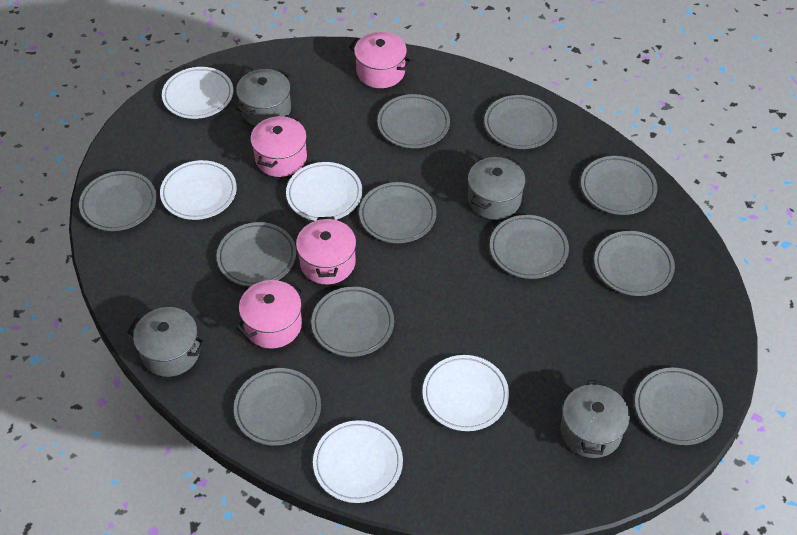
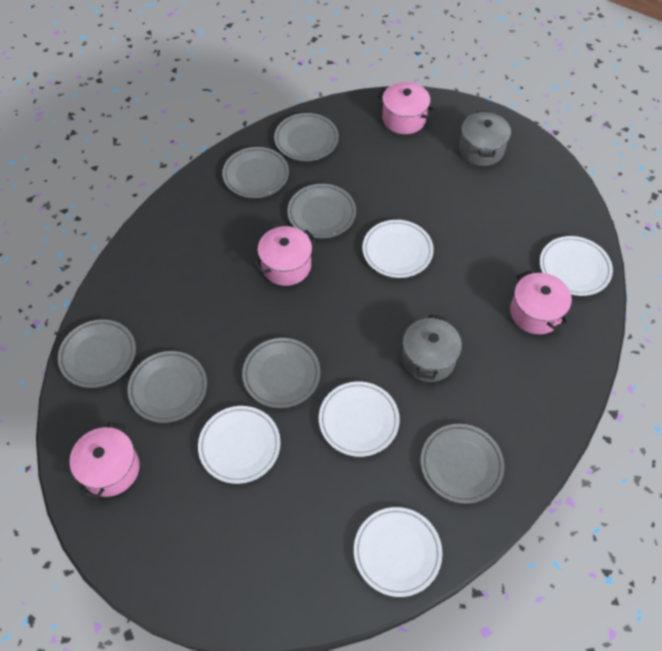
grey plate: 11 -> 7
grey pot: 4 -> 2

